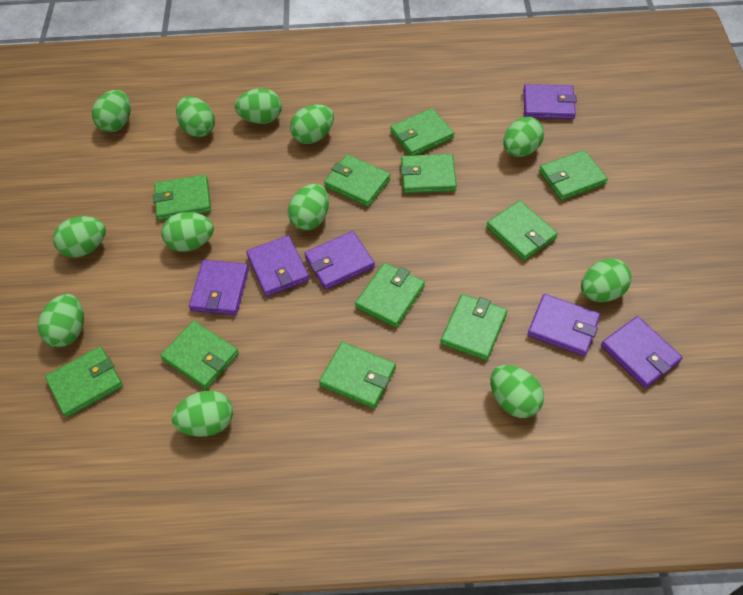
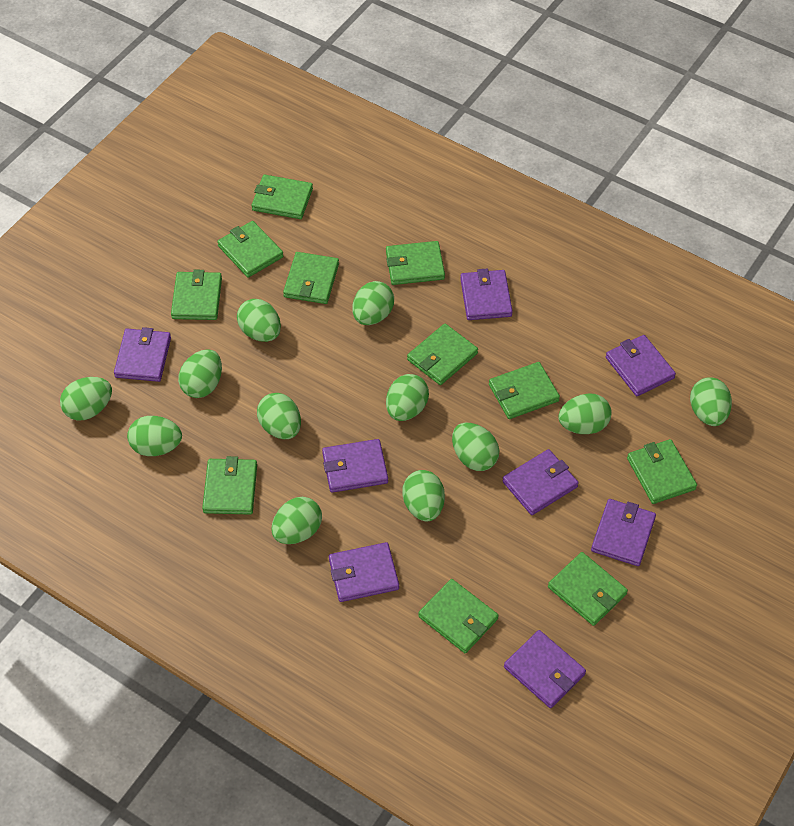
purple wallet: 6 -> 8

